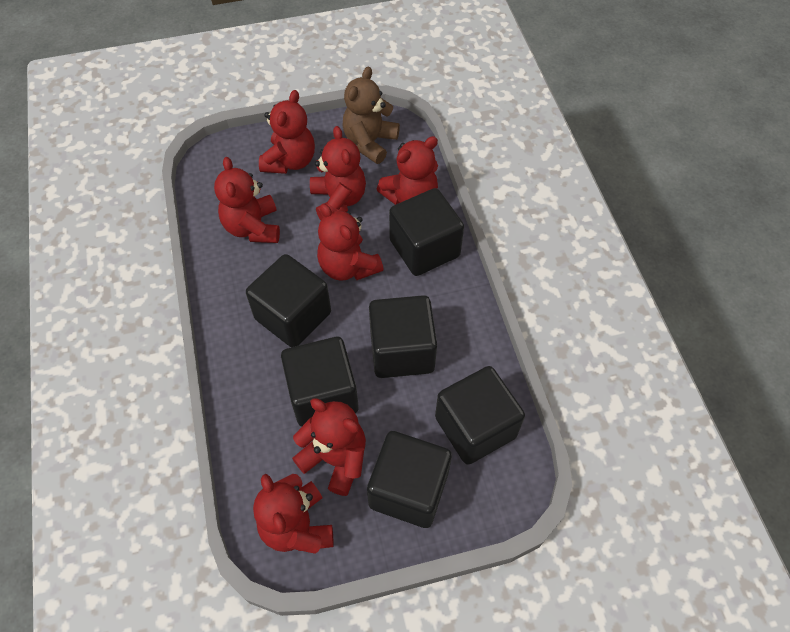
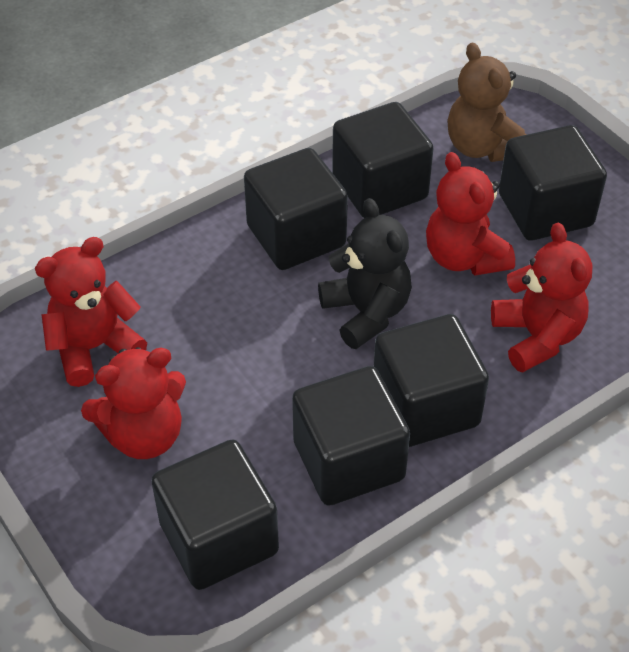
black teddy bear: 0 -> 1
red teddy bear: 7 -> 4

